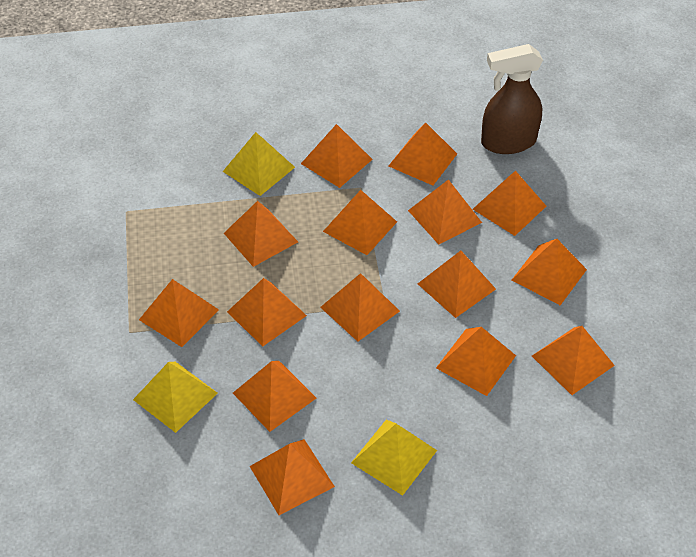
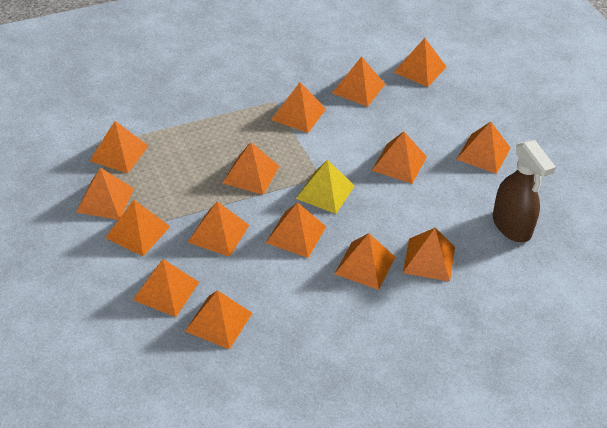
yellow pyramid: 3 -> 1

